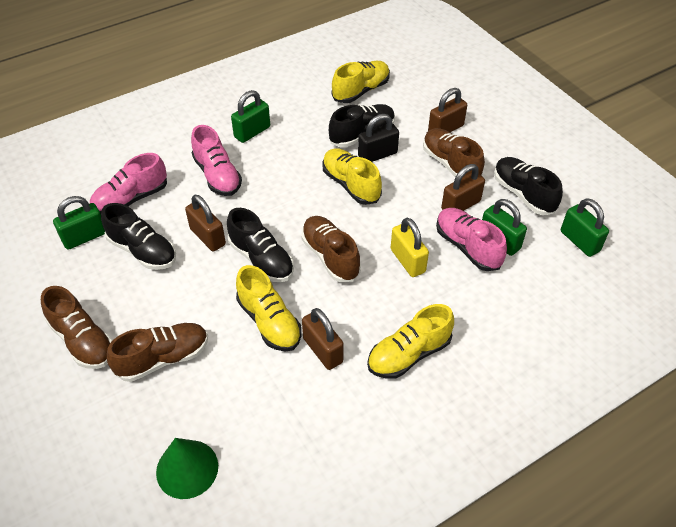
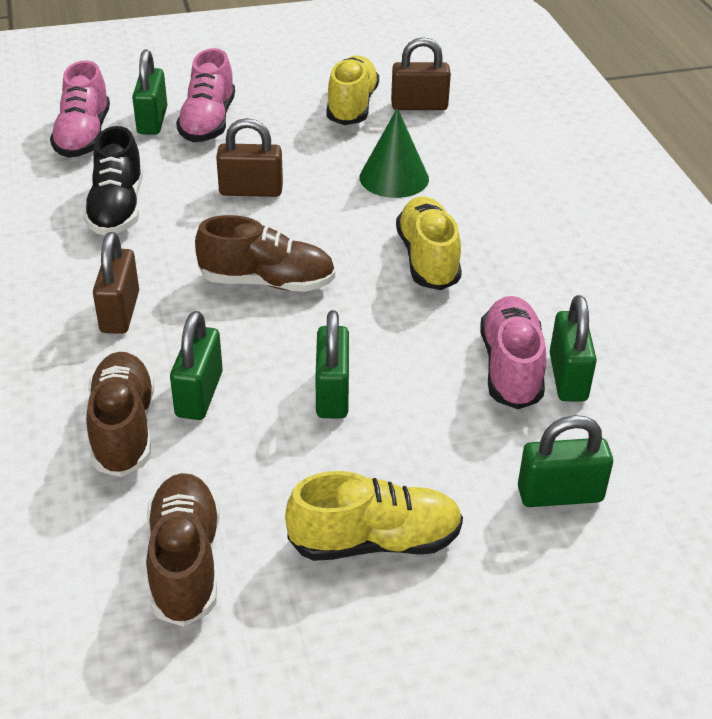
black padlock: 1 -> 0
black shoe: 4 -> 1
brown padlock: 4 -> 3
brown shoe: 4 -> 3
green padlock: 4 -> 5
yellow padlock: 1 -> 0
yellow shoe: 4 -> 3

